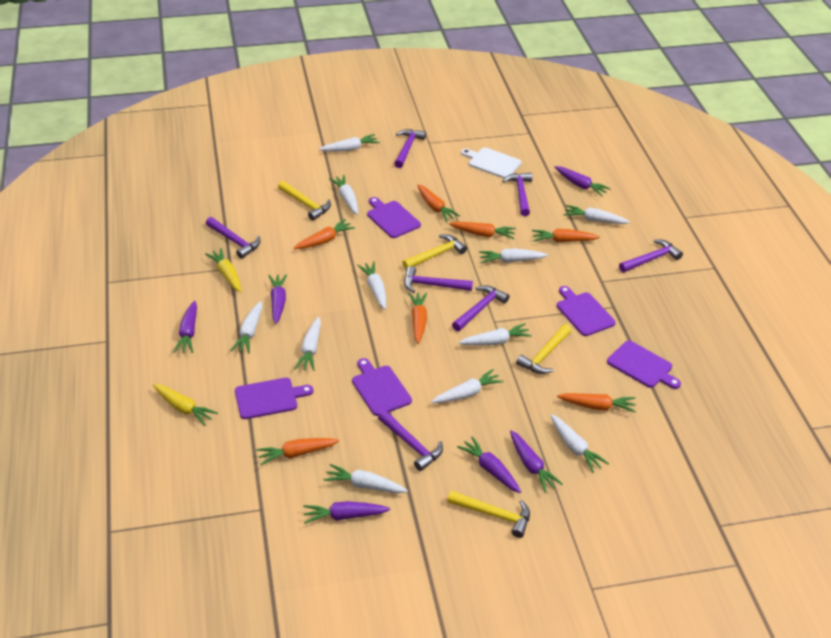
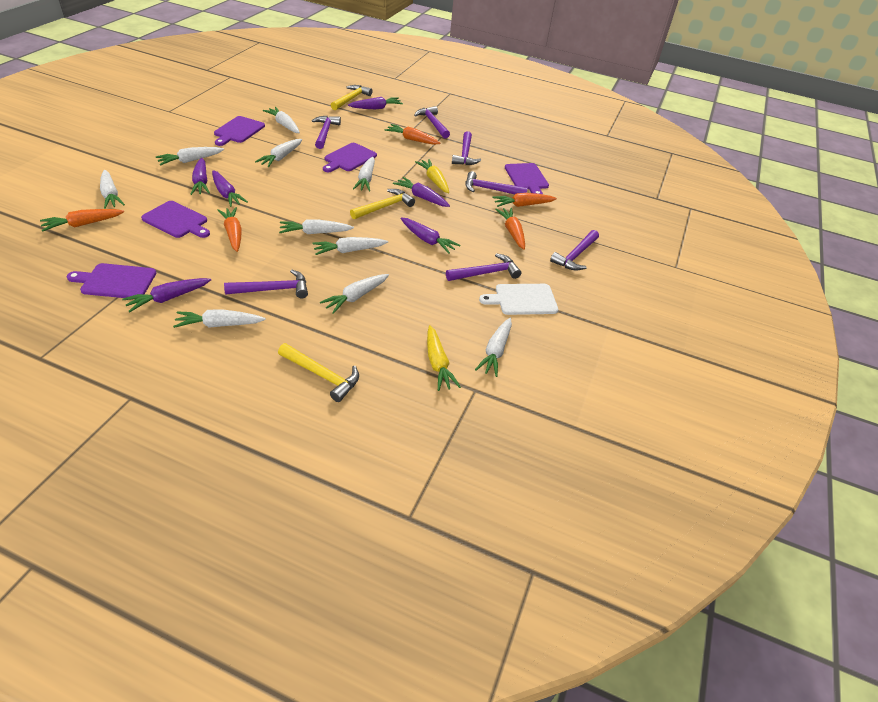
orange carrot: 7 -> 5
white carrot: 11 -> 10
yellow hammer: 4 -> 3

